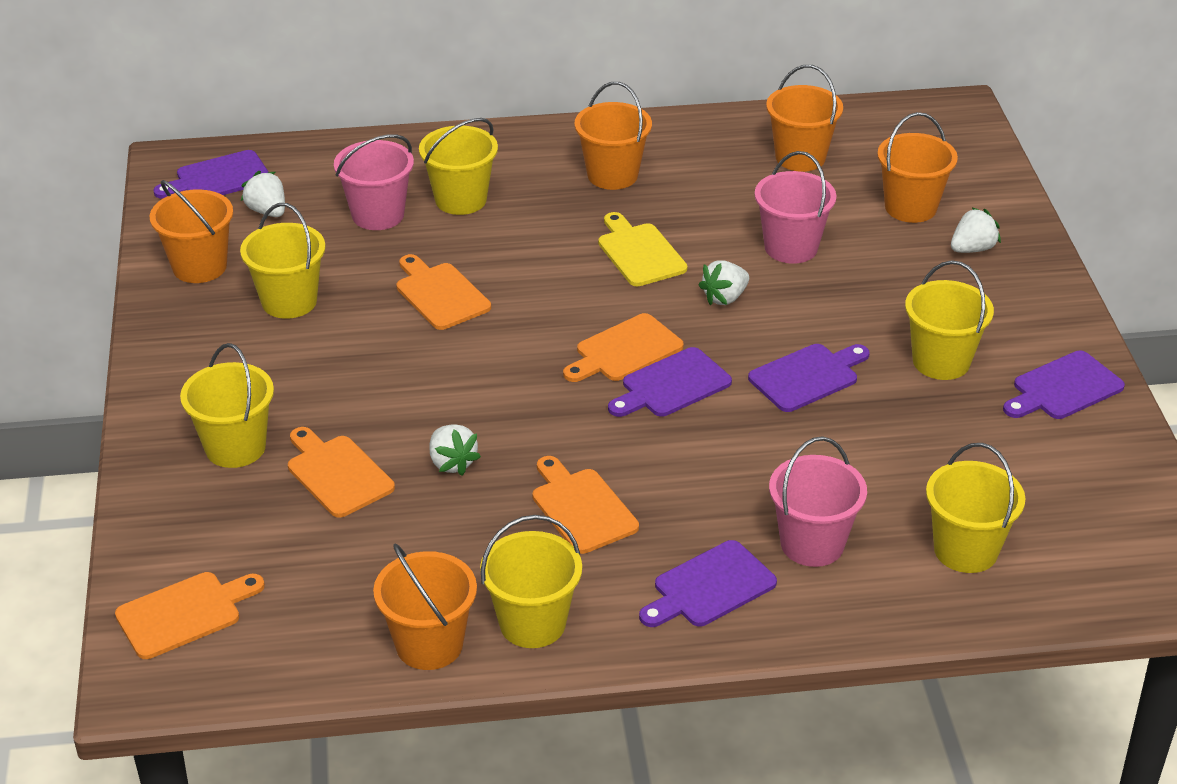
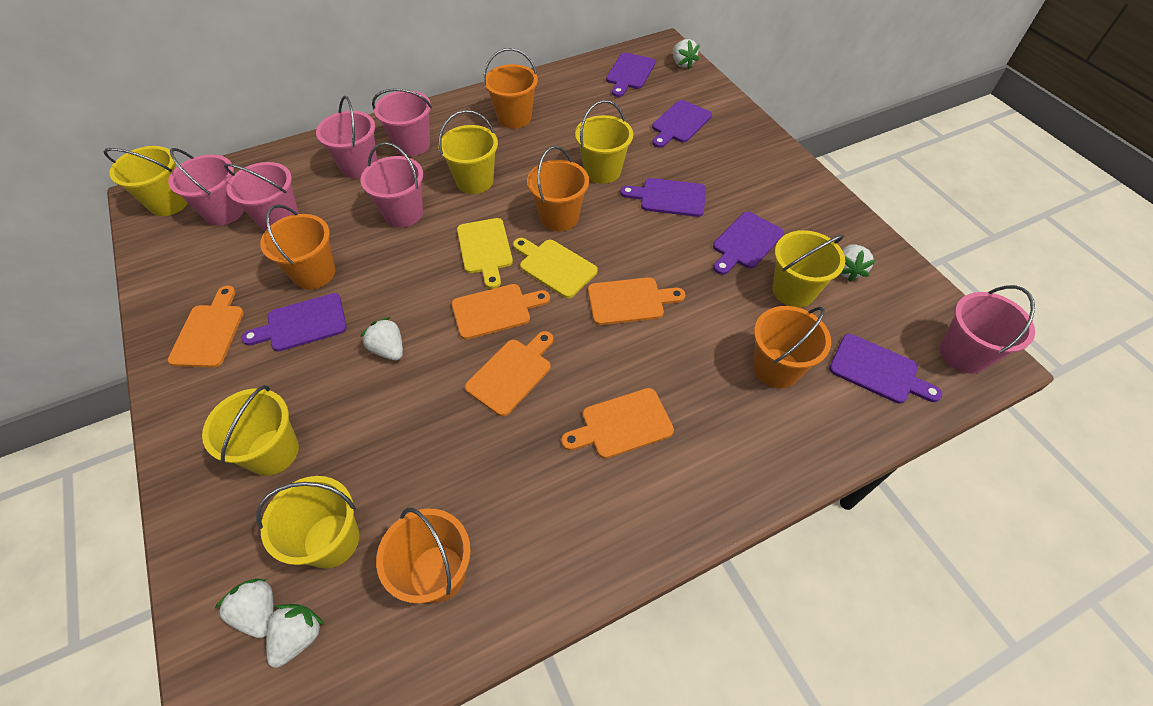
pink bucket: 3 -> 6
purple cutting board: 5 -> 6
white strawberry: 4 -> 5
yellow cutting board: 1 -> 2

